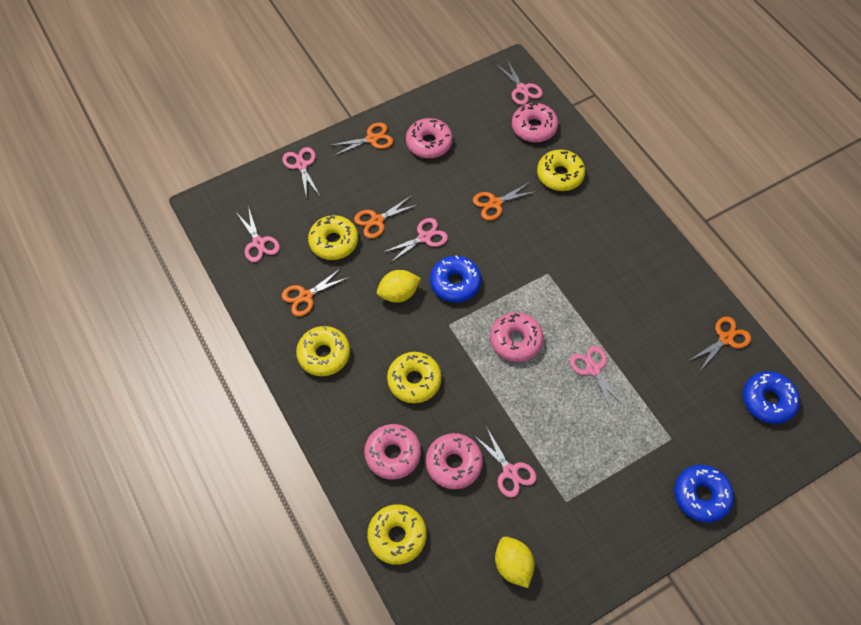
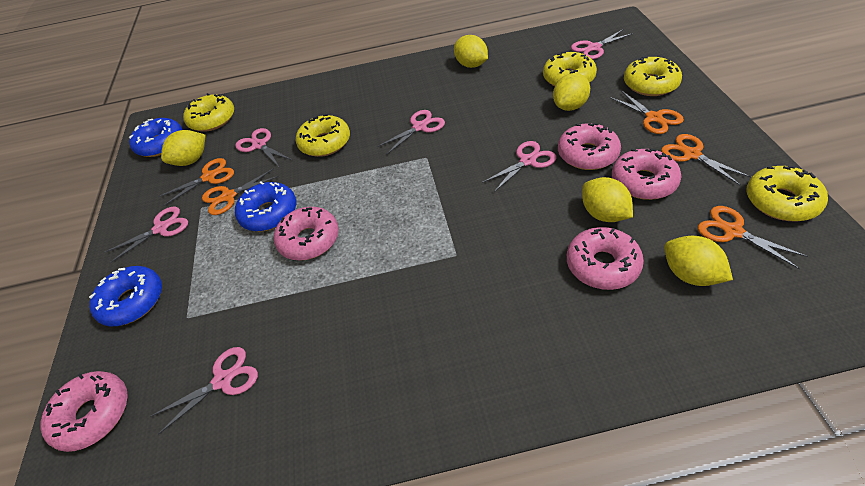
yellow lemon: 2 -> 5

